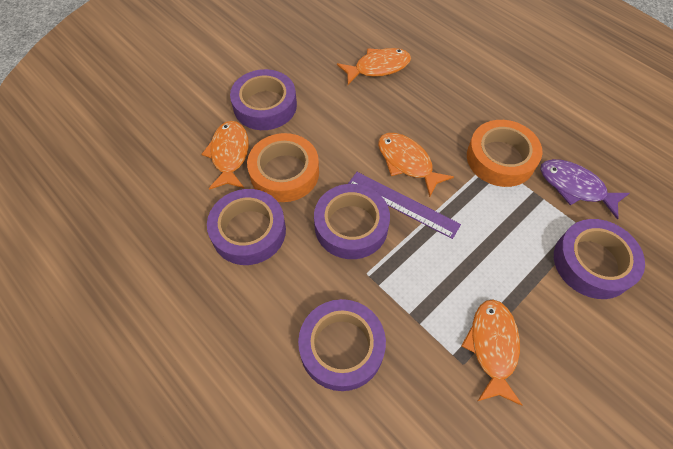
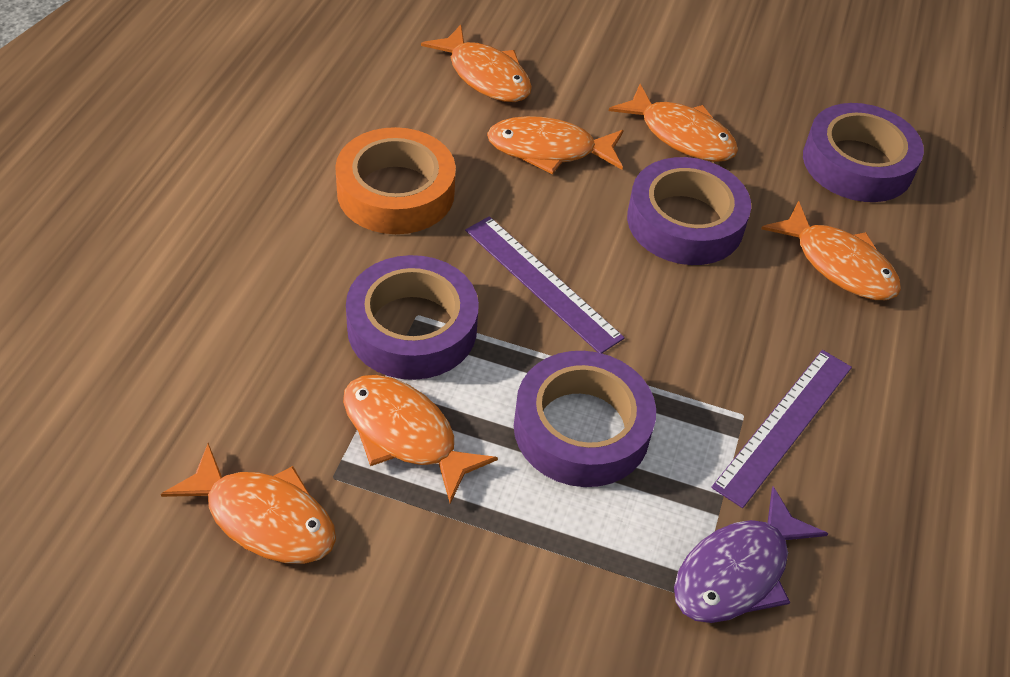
orange fish: 4 -> 6
orange tape: 2 -> 1
purple ruler: 1 -> 2
purple tape: 5 -> 4

